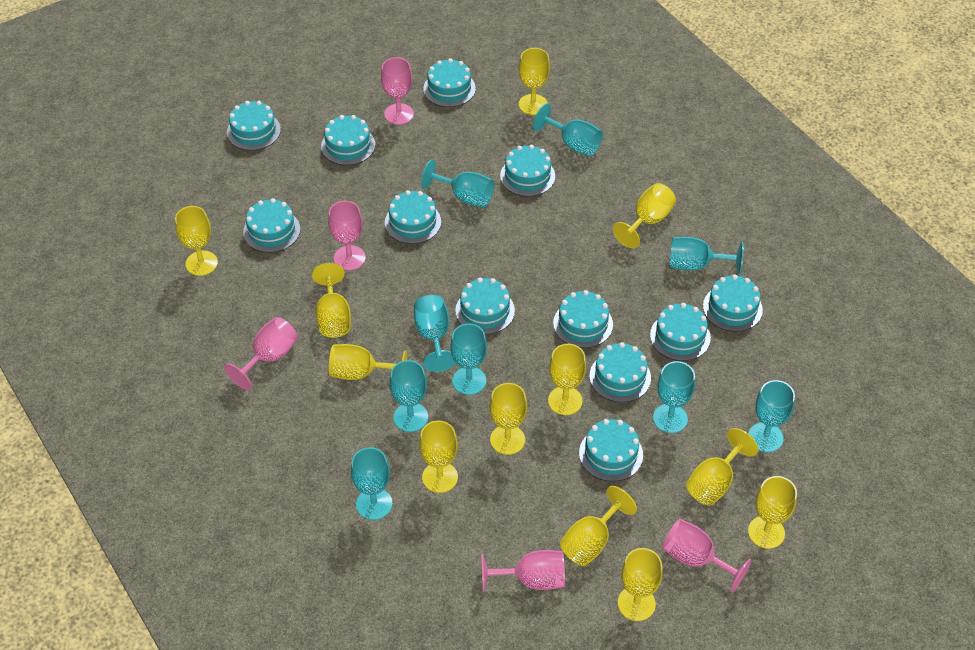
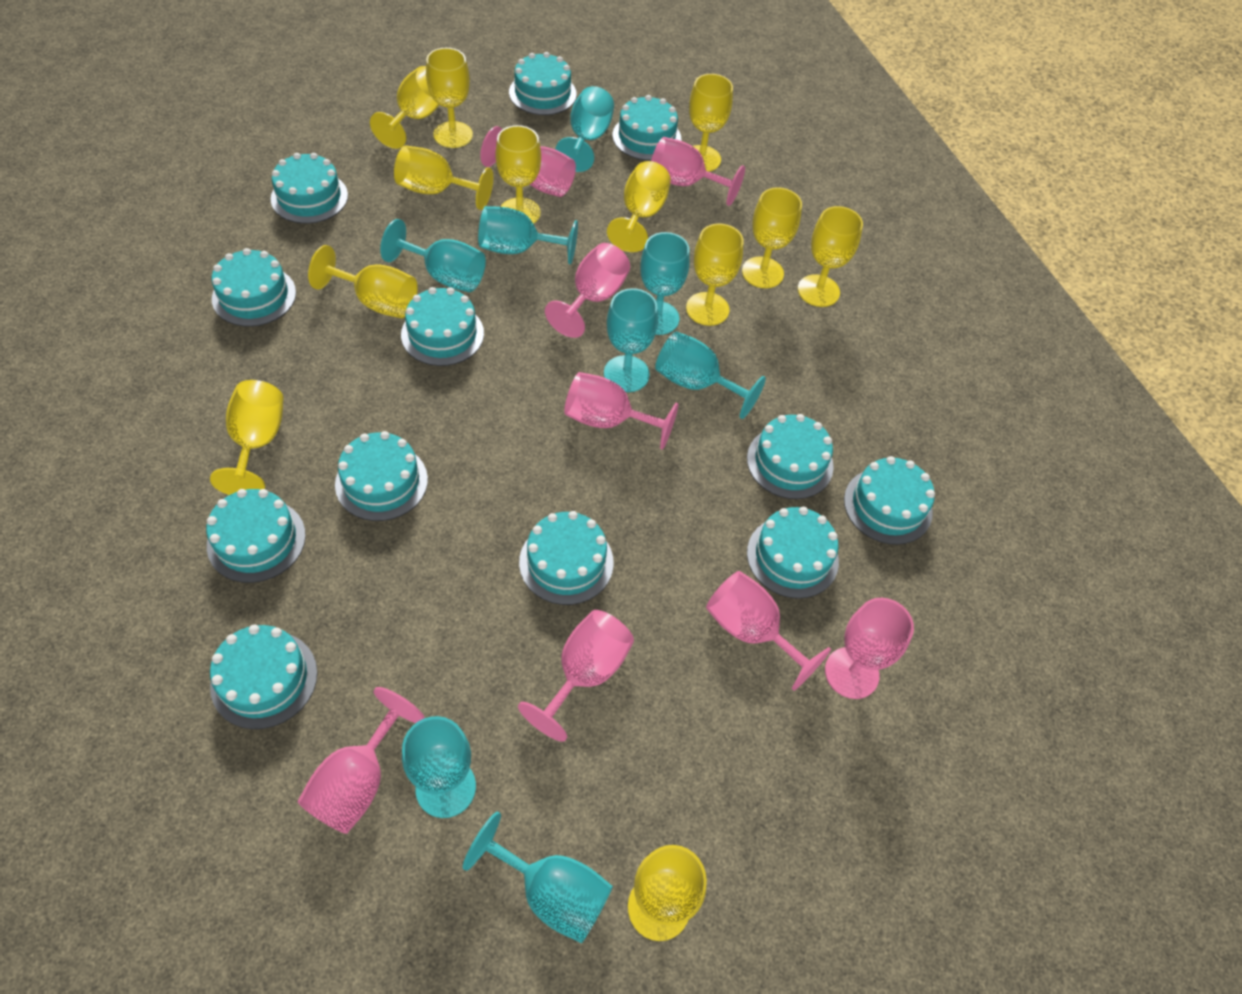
pink goblet: 5 -> 8
turquoise goblet: 9 -> 8

